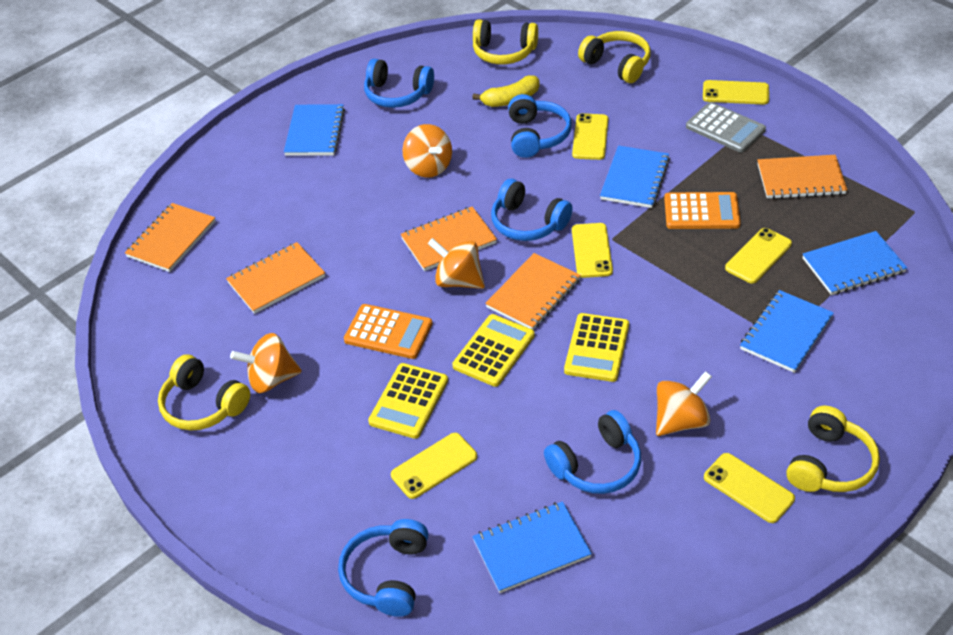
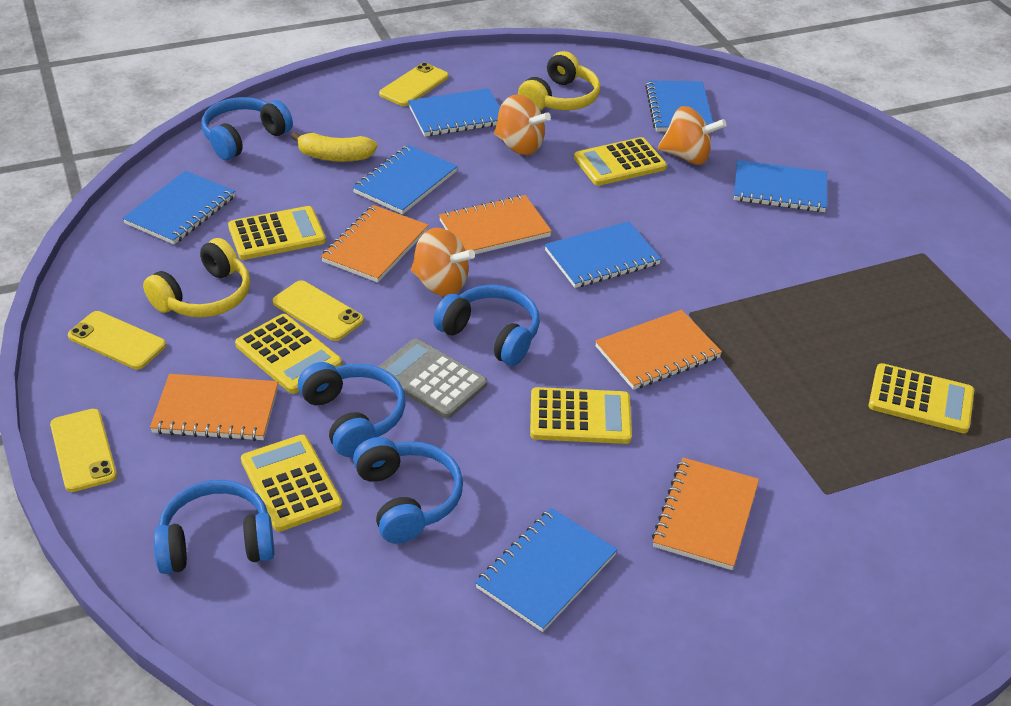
blue notebook: 5 -> 7
orange calculator: 2 -> 0
orange spinning top: 4 -> 3
yellow calculator: 3 -> 6
yellow headphones: 4 -> 2
yellow phone: 6 -> 4

